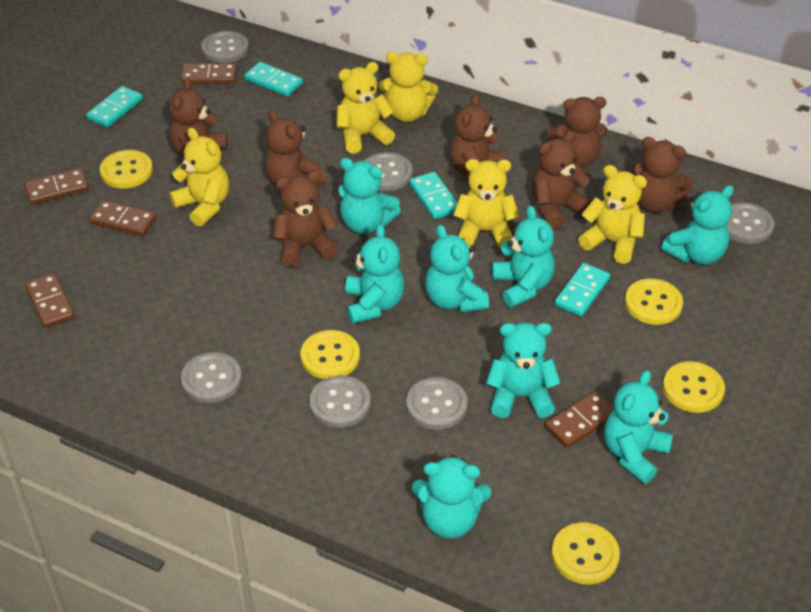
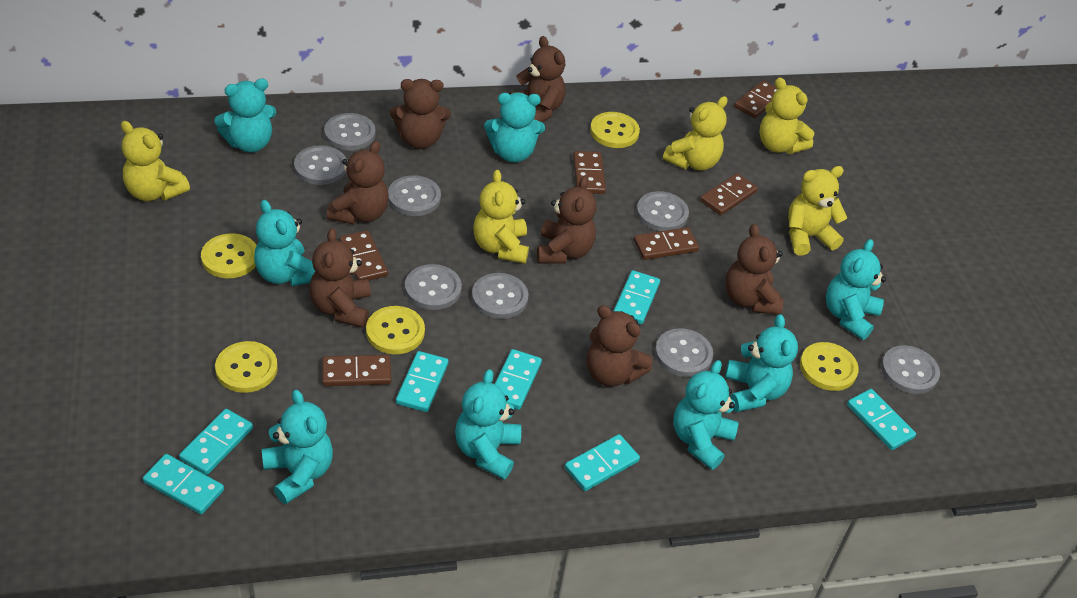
brown domino: 5 -> 6
grey button: 6 -> 8
turquoise domino: 4 -> 7

